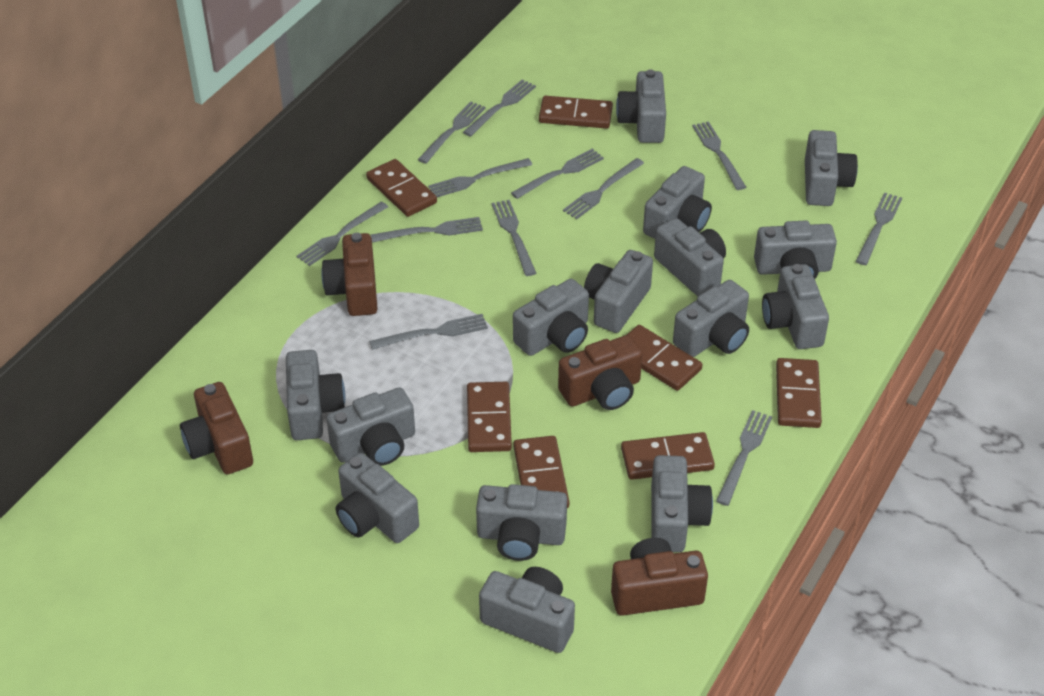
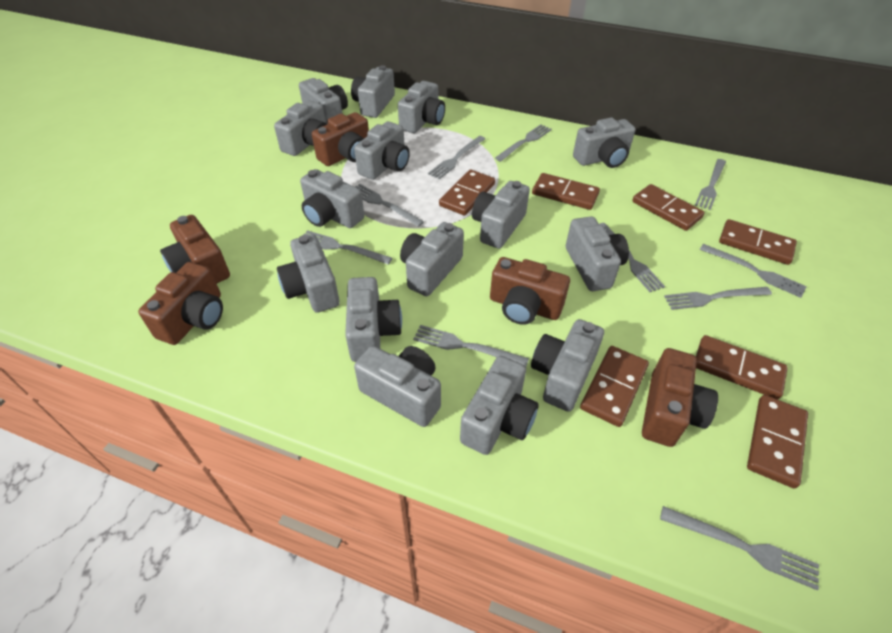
brown camera: 4 -> 5
grey fork: 12 -> 10

